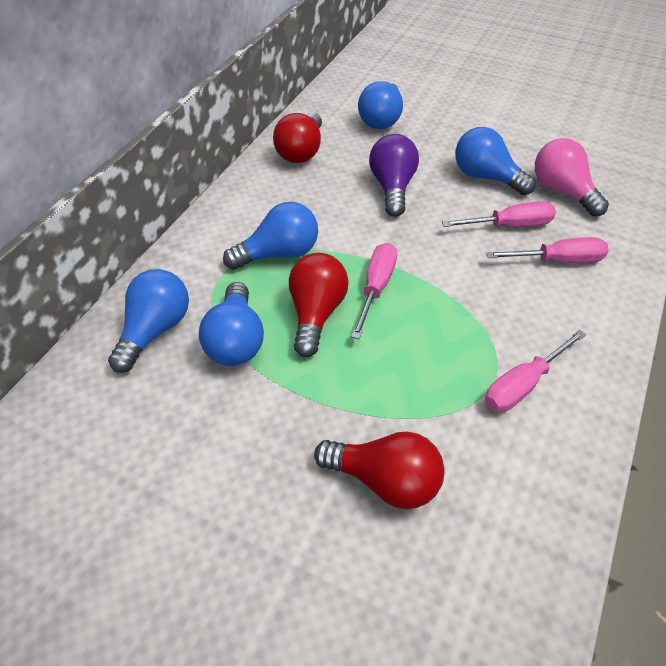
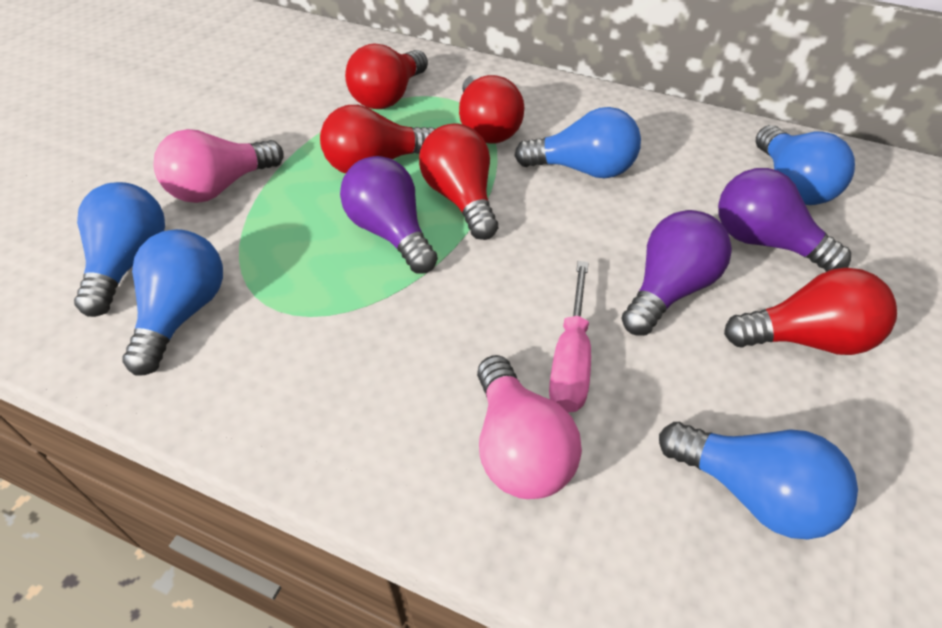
pink light bulb: 1 -> 2
pink screwdriver: 4 -> 1
purple light bulb: 1 -> 3
red light bulb: 3 -> 5

